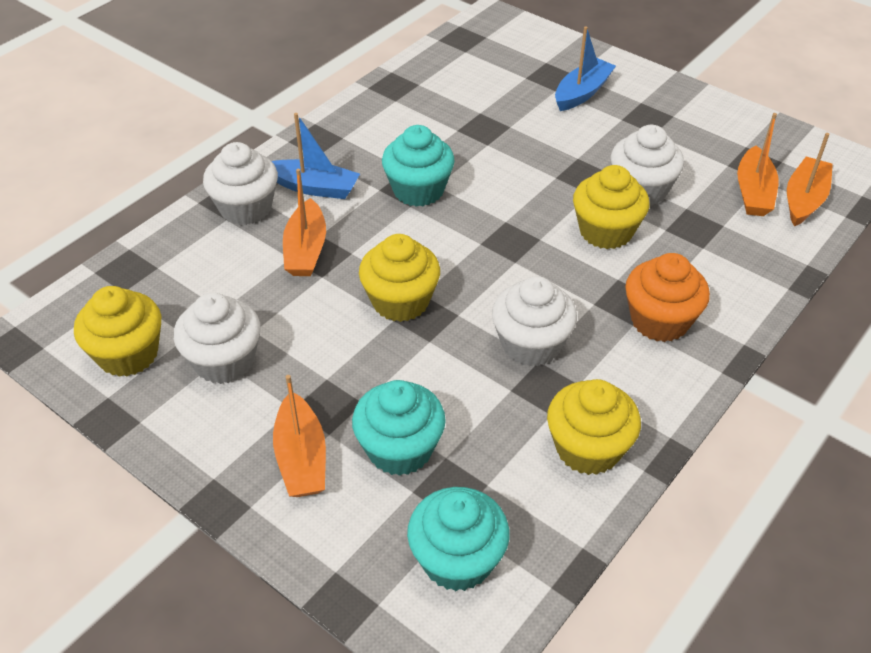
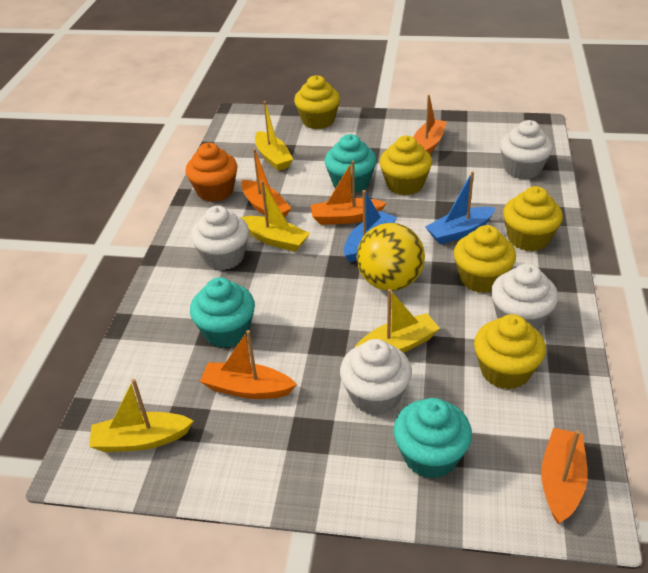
orange boat: 4 -> 5
yellow ball: 0 -> 1
yellow boat: 0 -> 4
yellow cupcake: 4 -> 5

